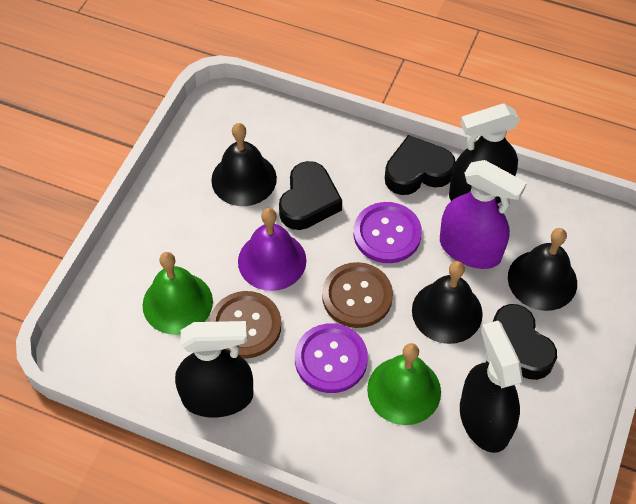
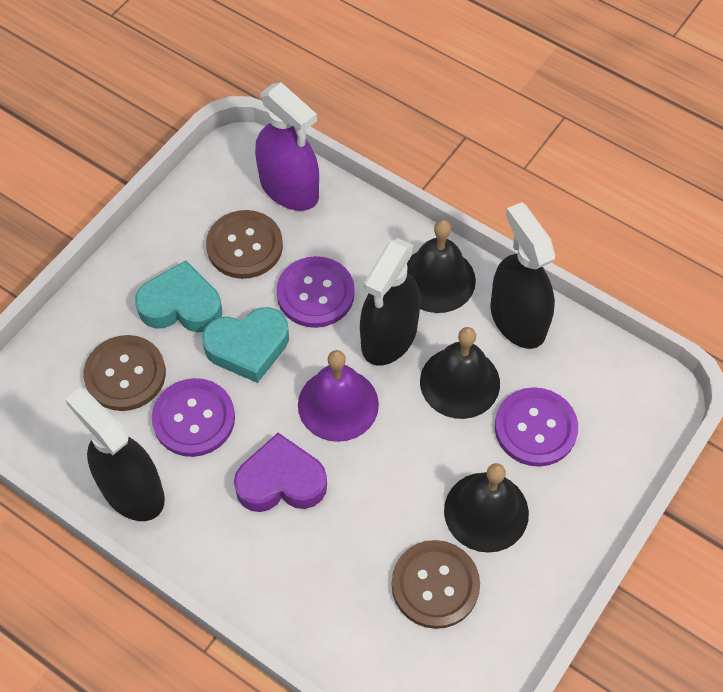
black heart: 3 -> 0
brown button: 2 -> 3
green bell: 2 -> 0
purple button: 2 -> 3
purple heart: 0 -> 1
turquoise heart: 0 -> 2

